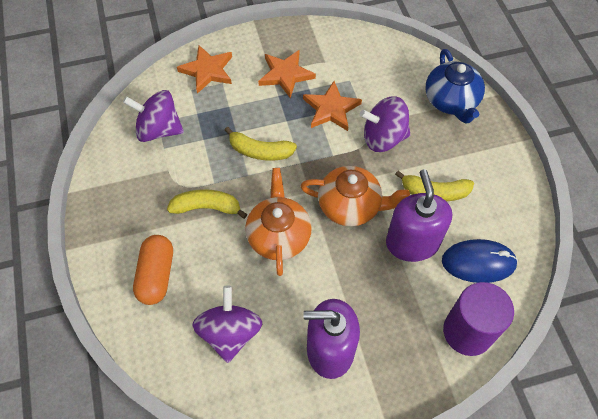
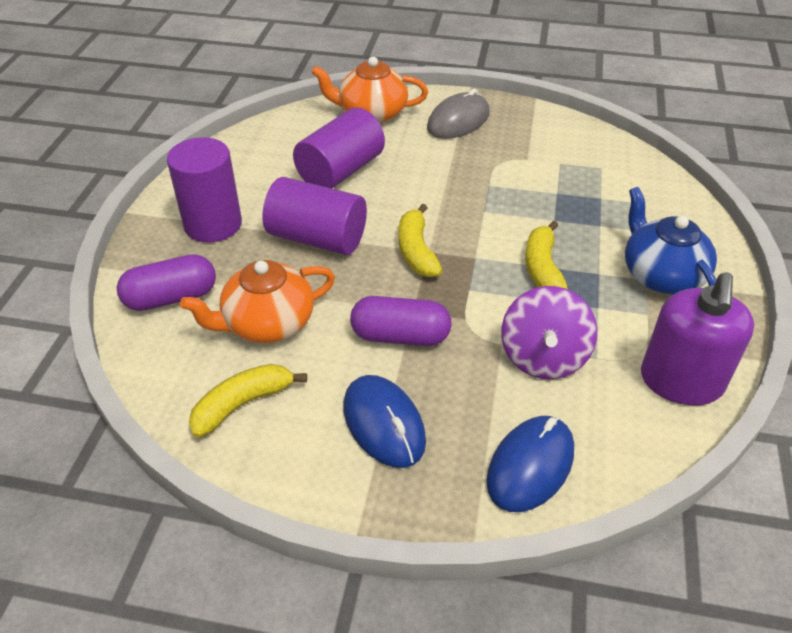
blue mouse: 1 -> 2
grey mouse: 0 -> 1
orange capsule: 1 -> 0
orange star: 3 -> 0
purple capsule: 0 -> 2
purple cylinder: 1 -> 3
purple soap dispenser: 2 -> 1
purple spinning top: 3 -> 1

